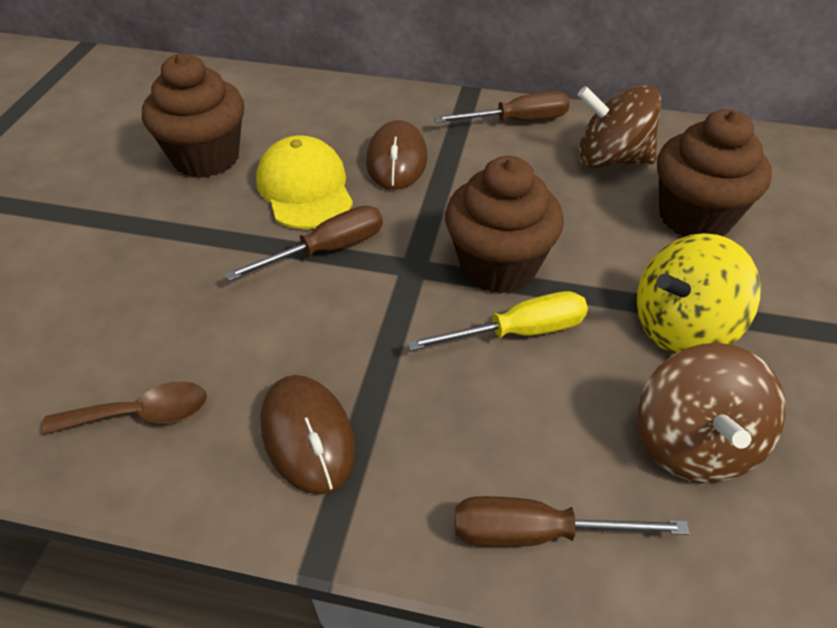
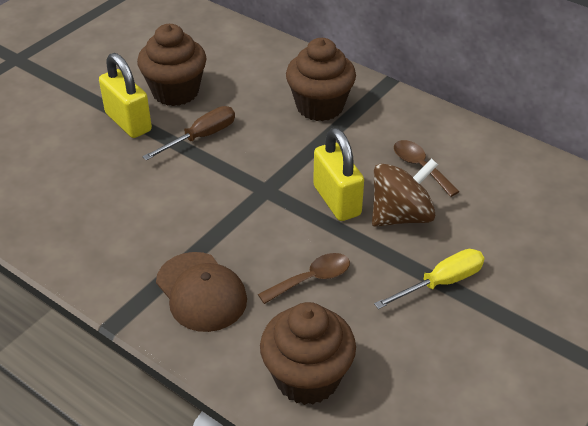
brown cap: 0 -> 1
brown mouse: 2 -> 0
brown screwdriver: 3 -> 1
brown spinning top: 2 -> 1
brown spoon: 1 -> 2
yellow cap: 1 -> 0
yellow padlock: 0 -> 2
yellow spinning top: 1 -> 0

